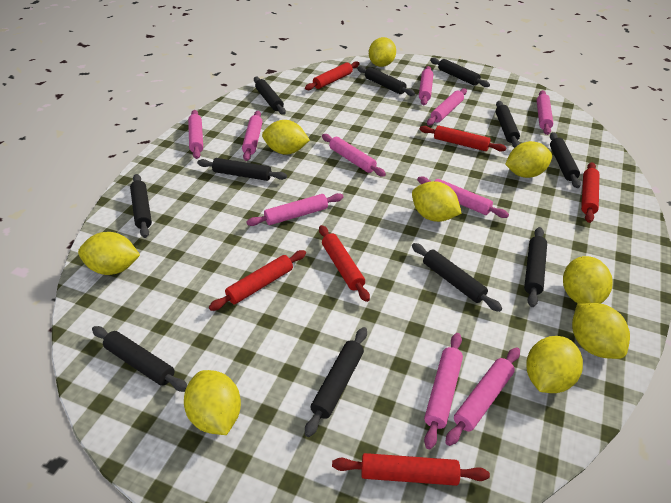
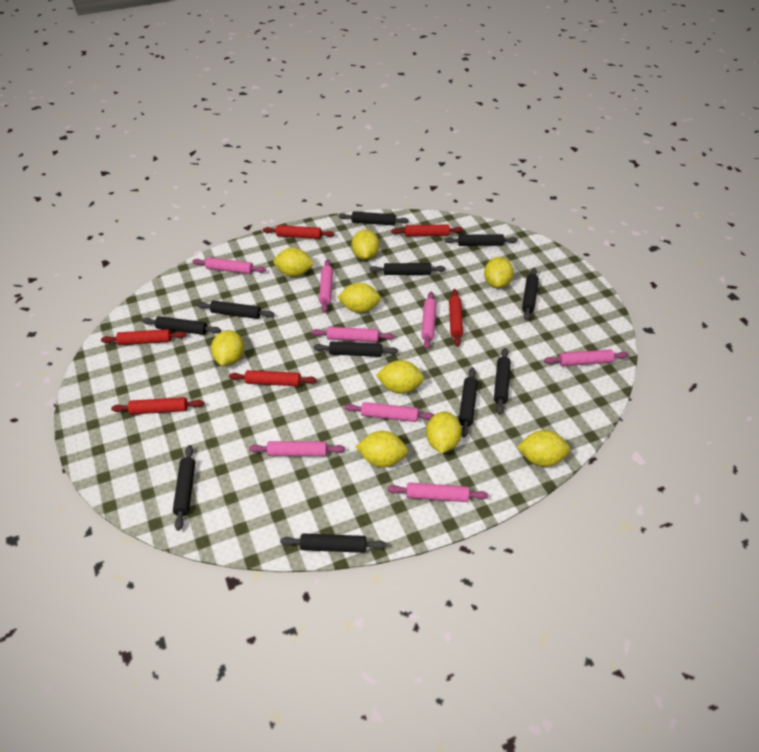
pink rolling pin: 10 -> 8

